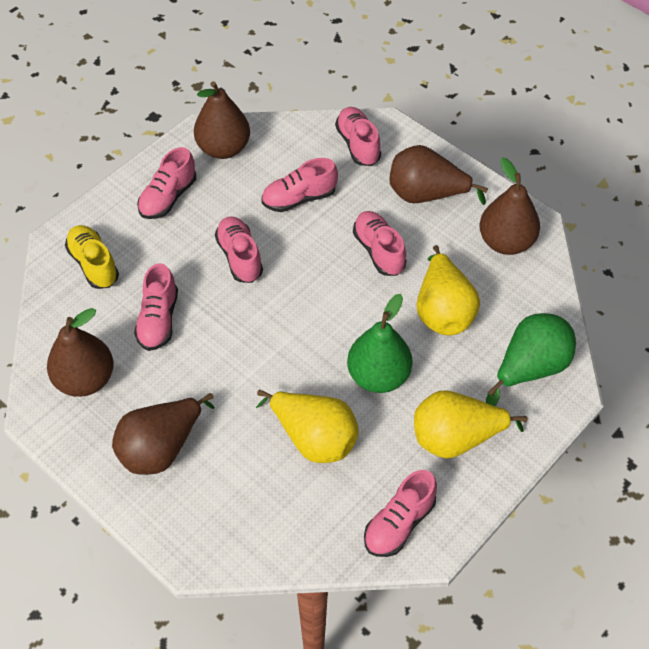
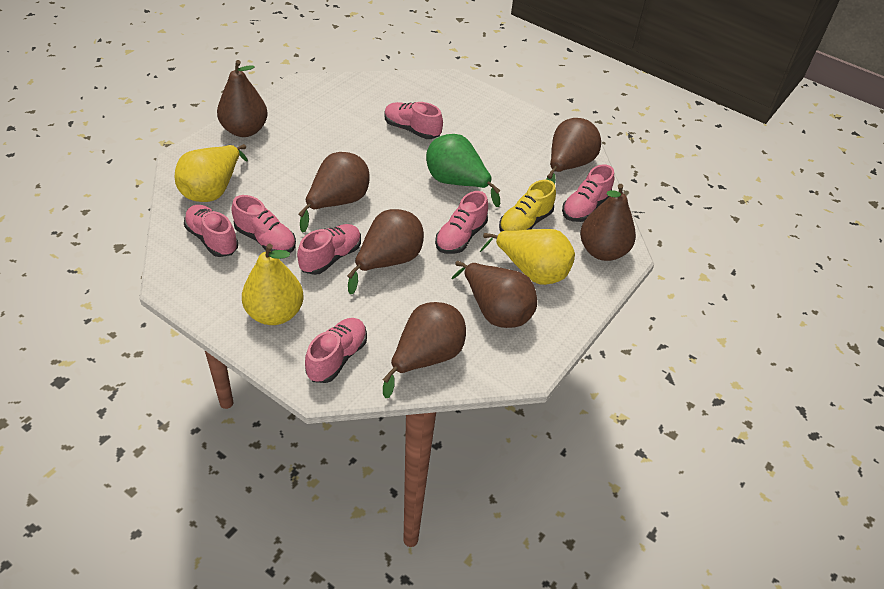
brown pear: 5 -> 7
green pear: 2 -> 1

